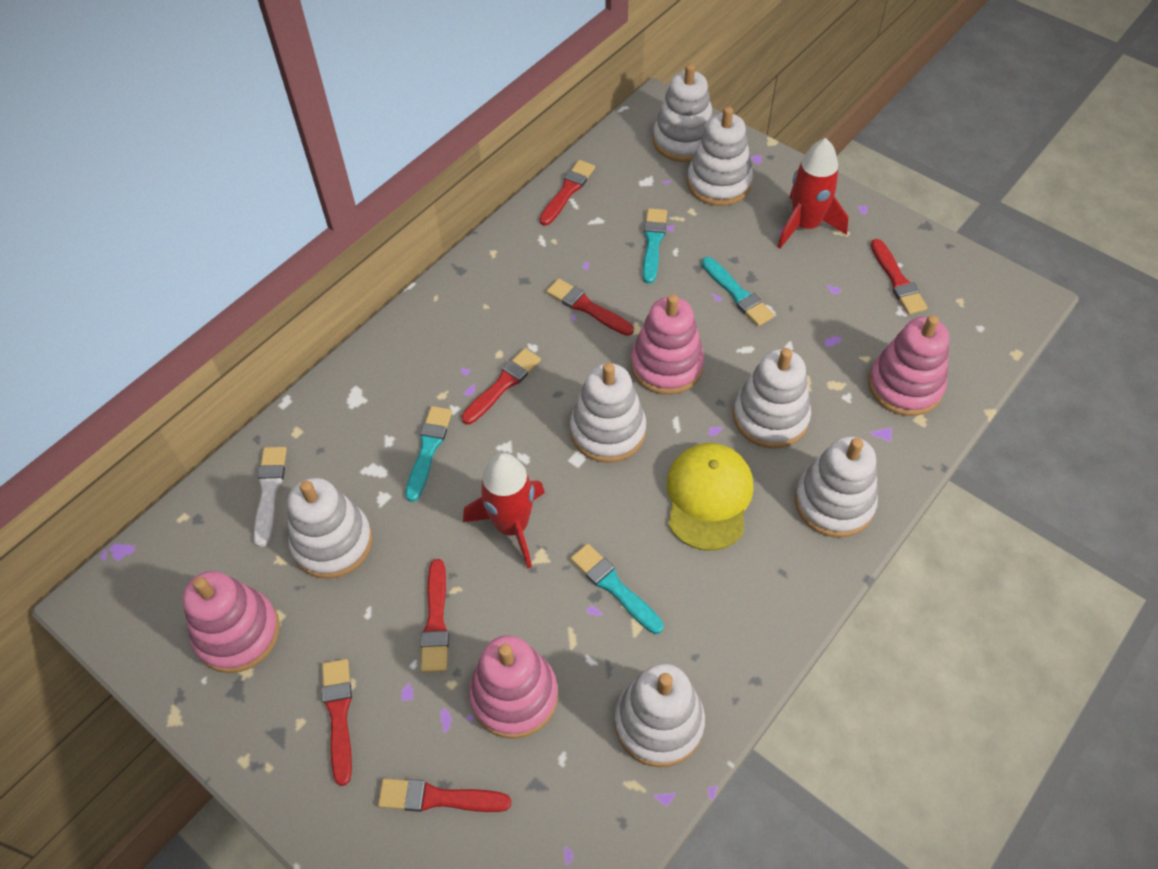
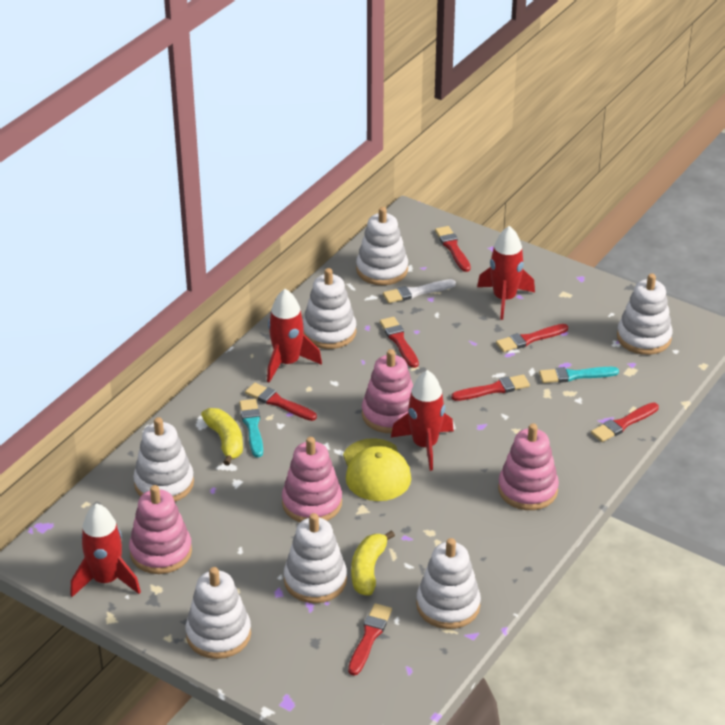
red rocket: 2 -> 4
turquoise brush: 4 -> 2
yellow banana: 0 -> 2

